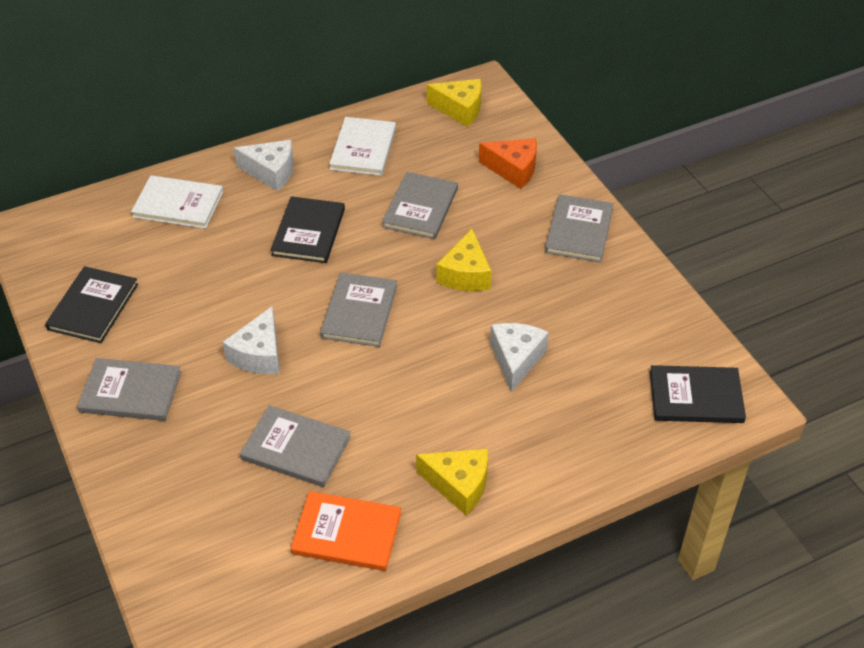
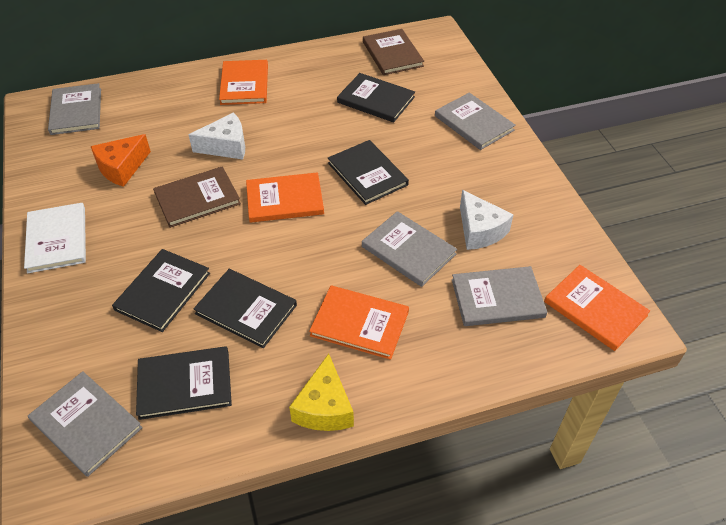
black book: 3 -> 5
brown book: 0 -> 2
orange book: 1 -> 4
white book: 2 -> 1
white cheese: 3 -> 2
yellow cheese: 3 -> 1

